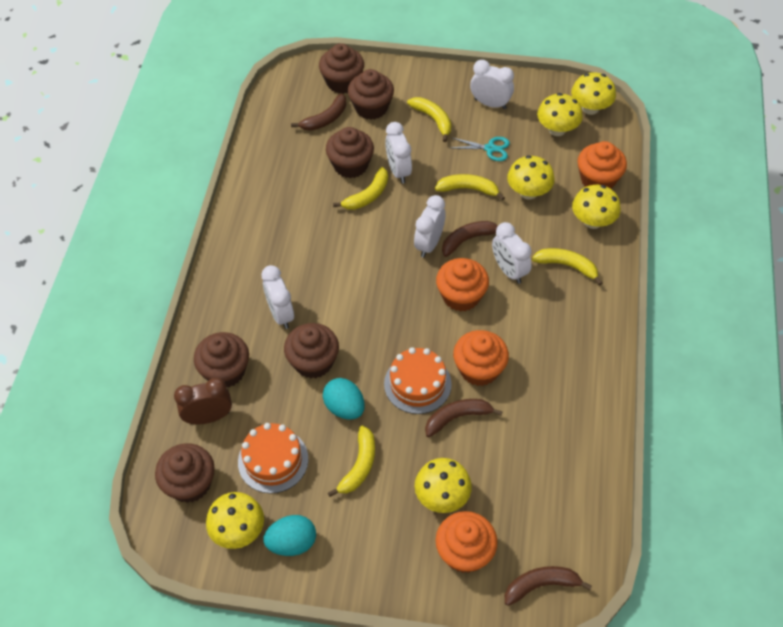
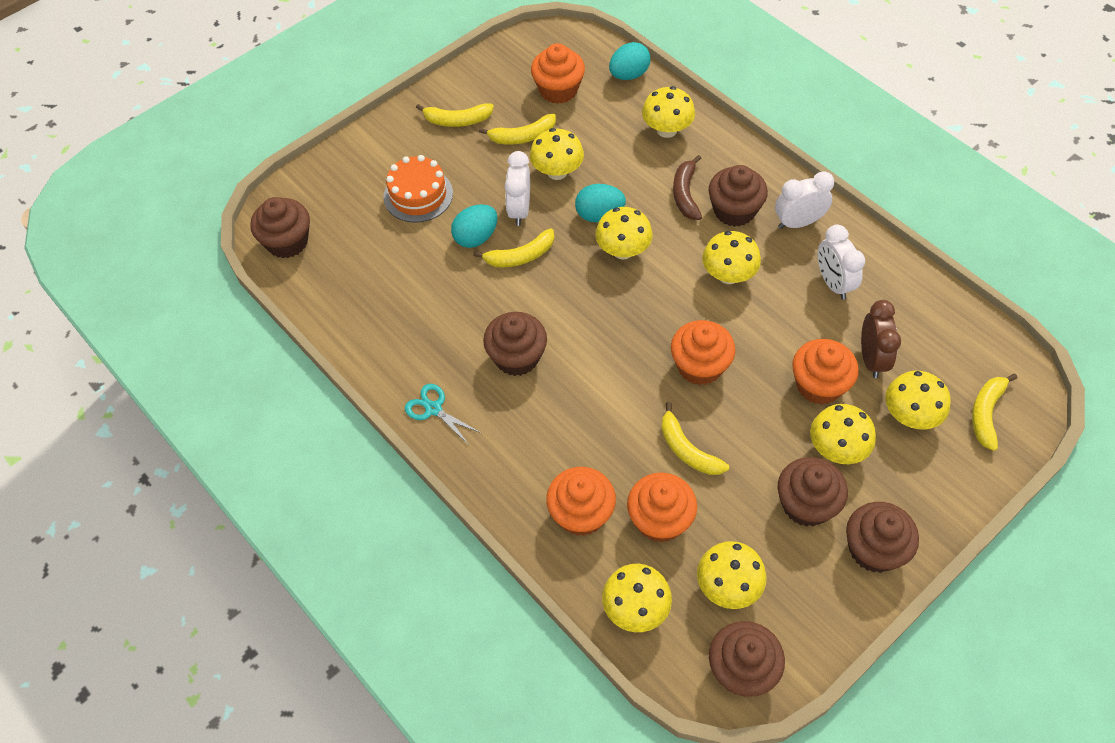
brown banana: 4 -> 1
orange cake: 2 -> 1
orange cupcake: 4 -> 5
turquoise egg: 2 -> 3
white clock: 5 -> 3
yellow mushroom: 6 -> 8

